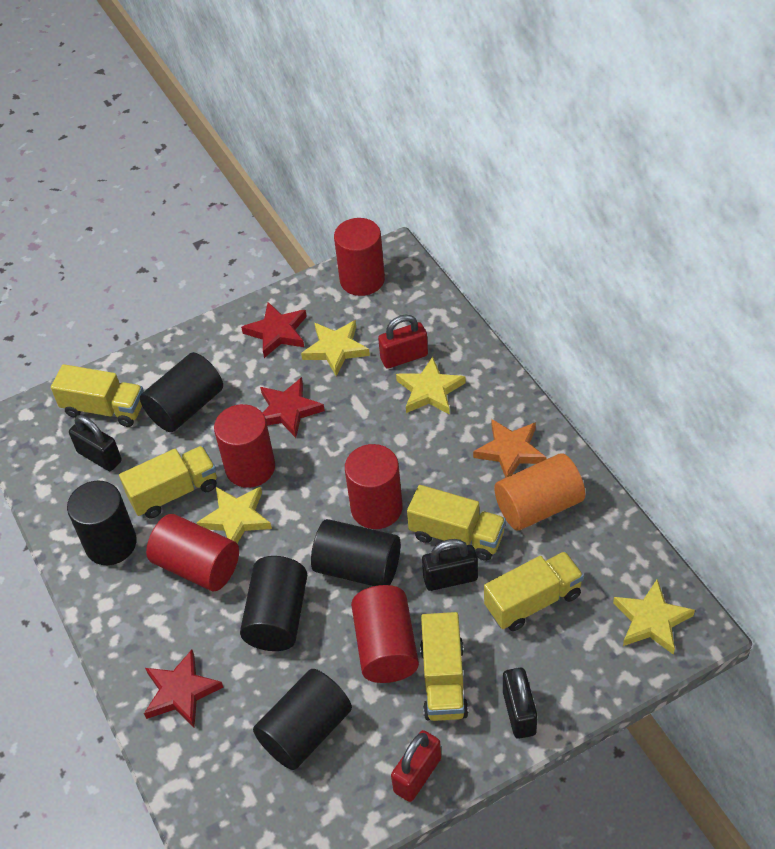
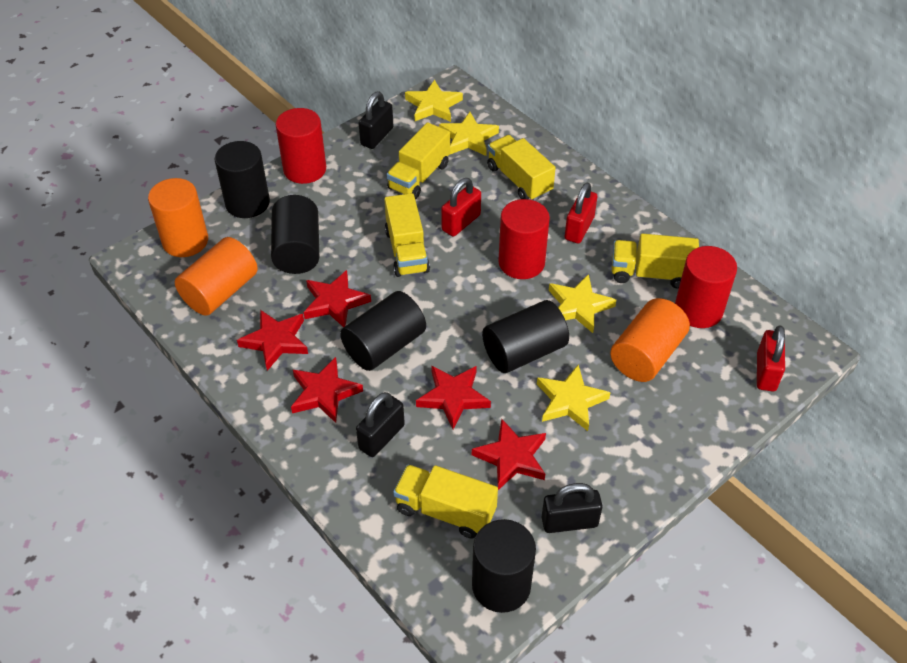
orange cylinder: 1 -> 3
orange star: 1 -> 0
red cylinder: 5 -> 3
red padlock: 2 -> 3
red star: 3 -> 5

